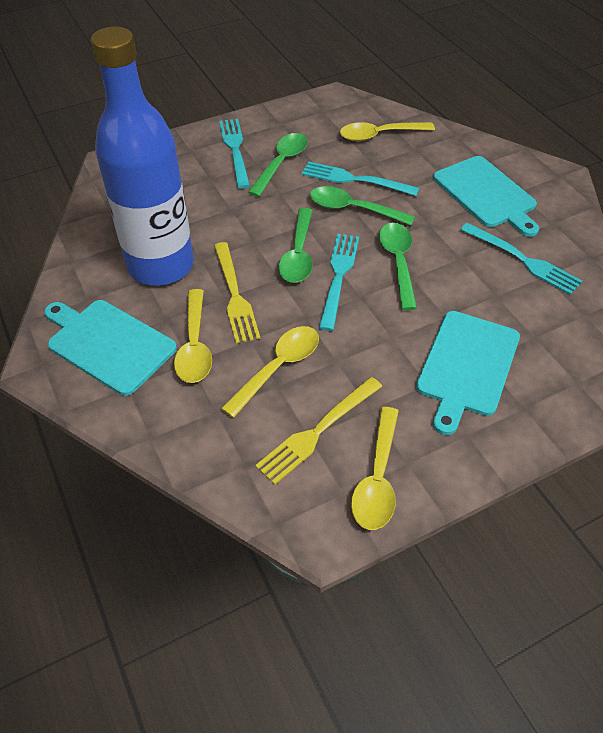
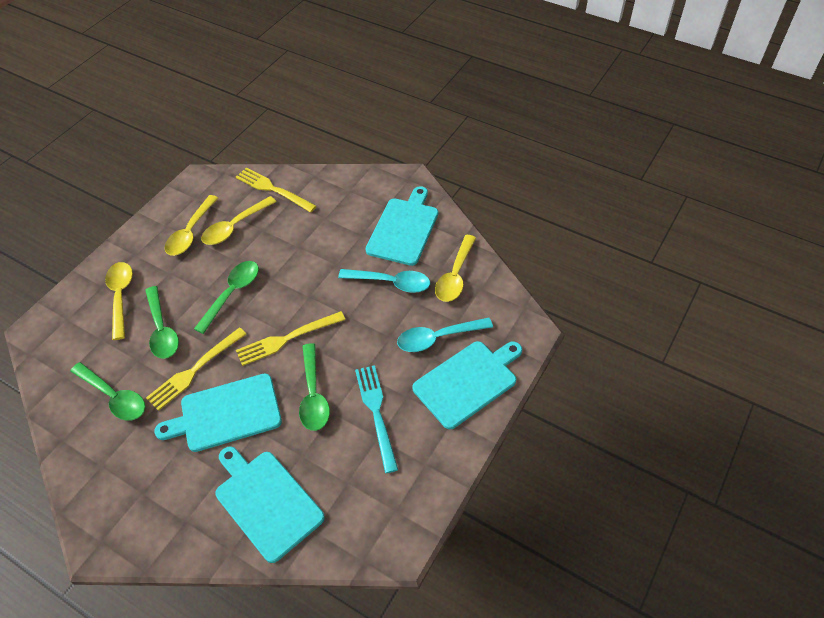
blue bottle: 1 -> 0
turquoise cutting board: 3 -> 4
turquoise fork: 4 -> 1
turquoise spoon: 0 -> 2
yellow fork: 2 -> 3

